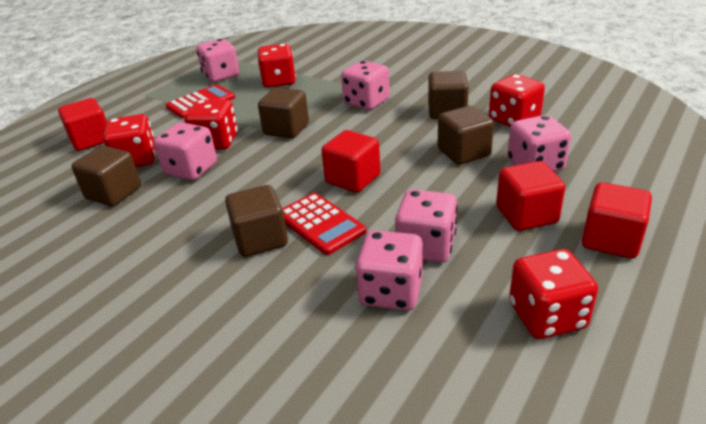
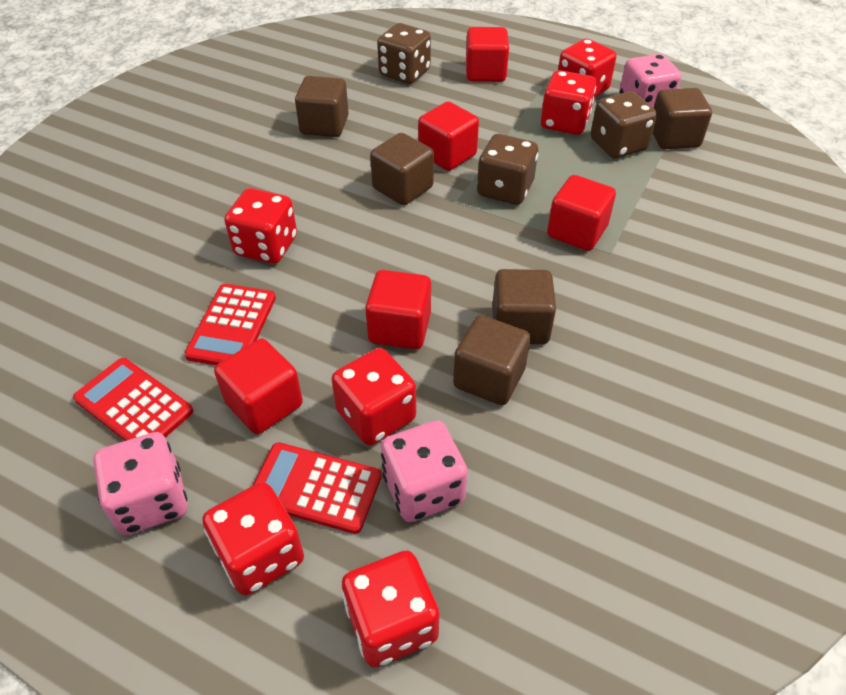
brown dice: 0 -> 3
pink dice: 6 -> 3
red calculator: 2 -> 3
red cube: 4 -> 5
red dice: 5 -> 6

